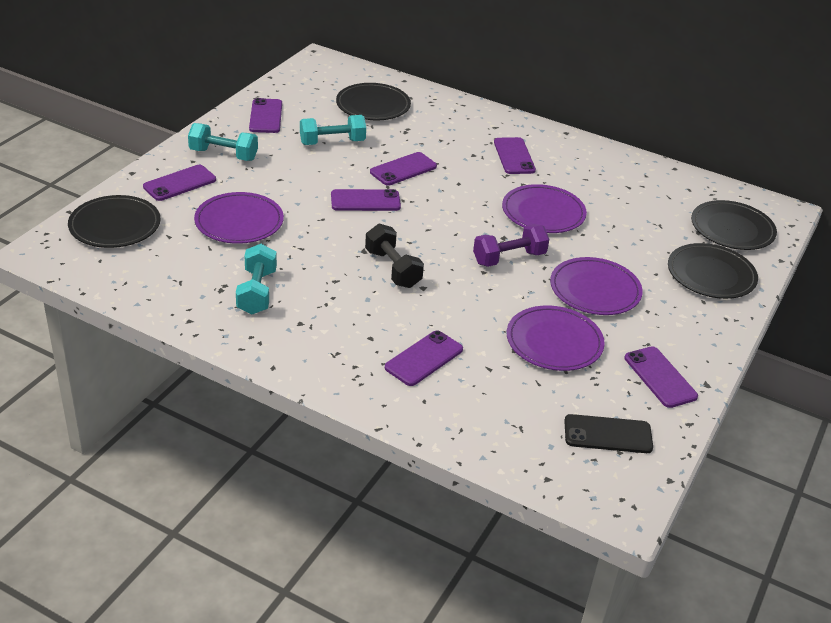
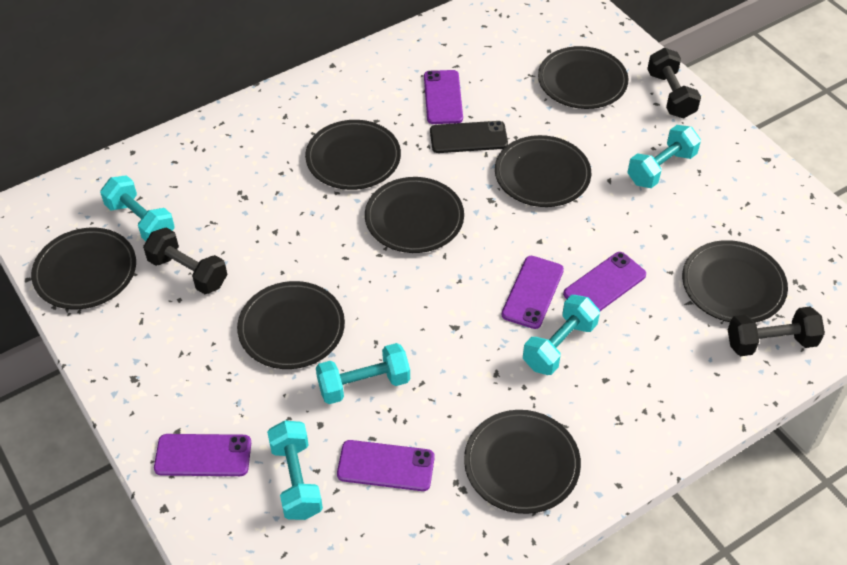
black dumbbell: 1 -> 3
black plate: 4 -> 8
purple dumbbell: 1 -> 0
purple phone: 7 -> 5
purple plate: 4 -> 0
turquoise dumbbell: 3 -> 5

